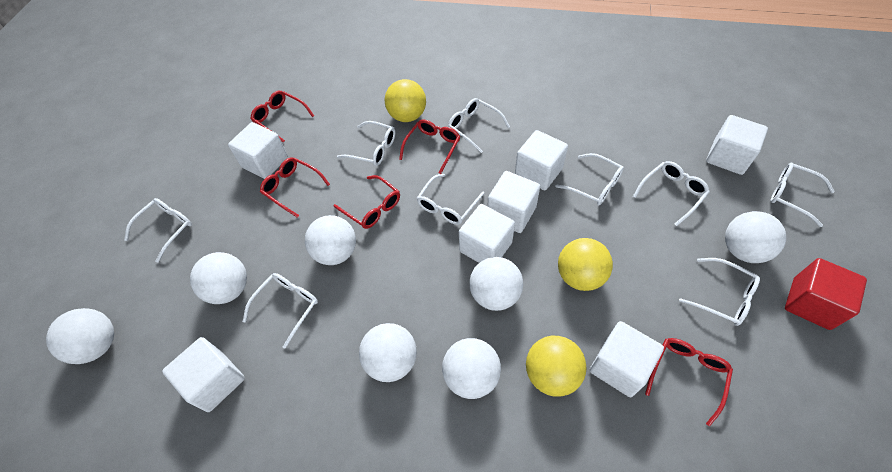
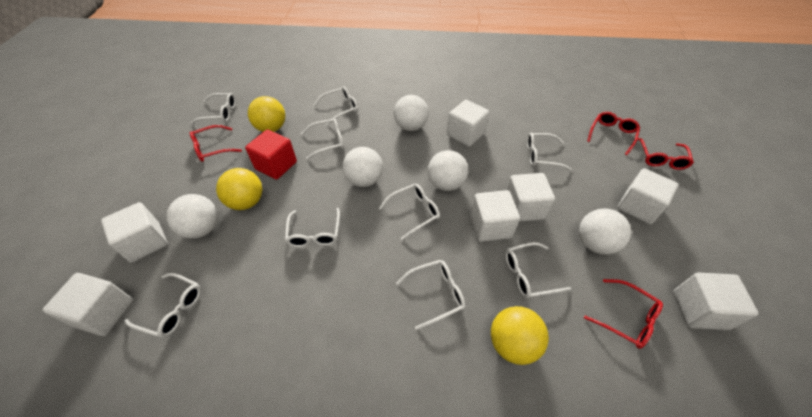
red glasses: 5 -> 4
white ball: 7 -> 5

